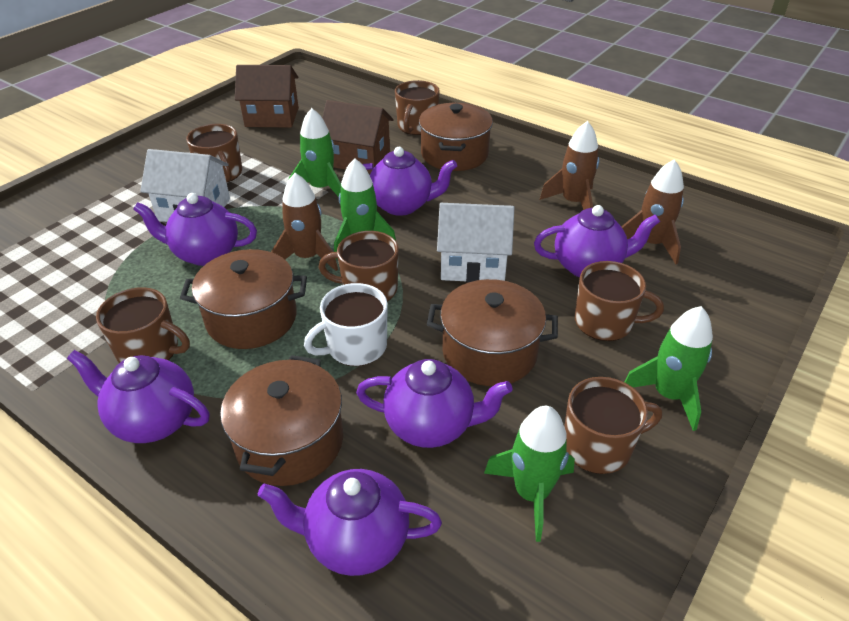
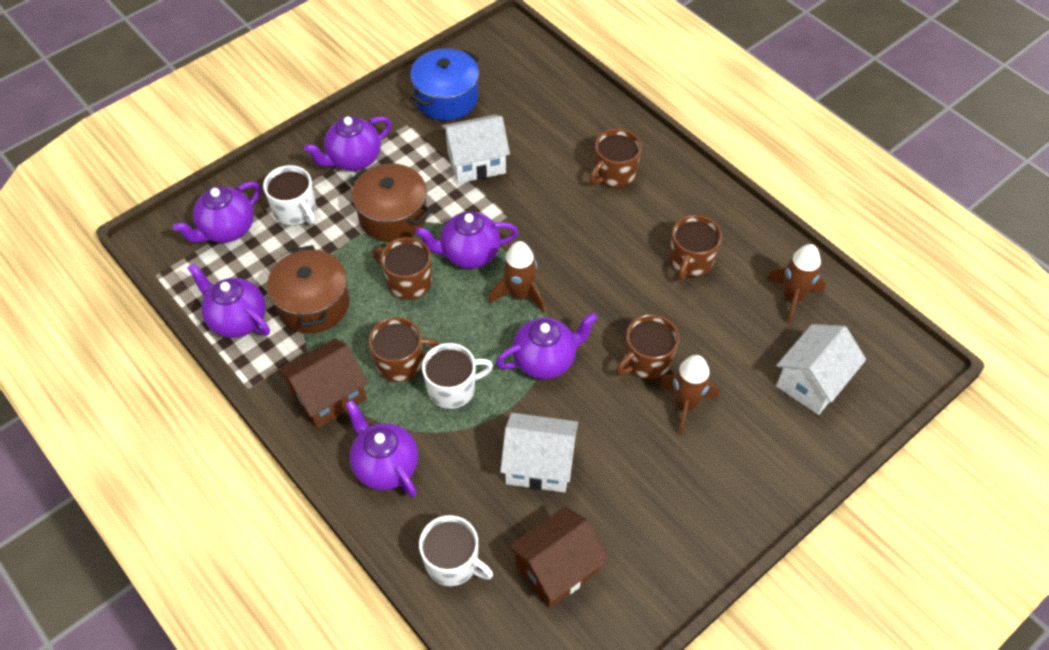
blue pot: 0 -> 1
brown mug: 6 -> 5
brown pot: 4 -> 2
green rocket: 4 -> 0
white house: 2 -> 3
white mug: 1 -> 3

